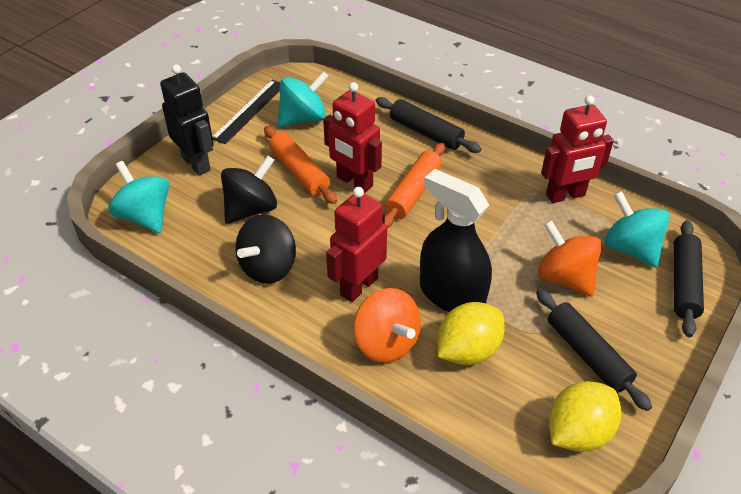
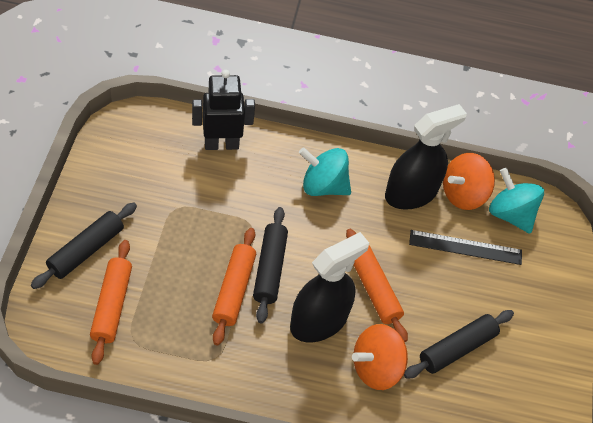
black spinning top: 2 -> 0
black spray bottle: 1 -> 2
orange rolling pin: 2 -> 3
red robot: 3 -> 0
turquoise spinning top: 3 -> 2
yellow lemon: 2 -> 0

